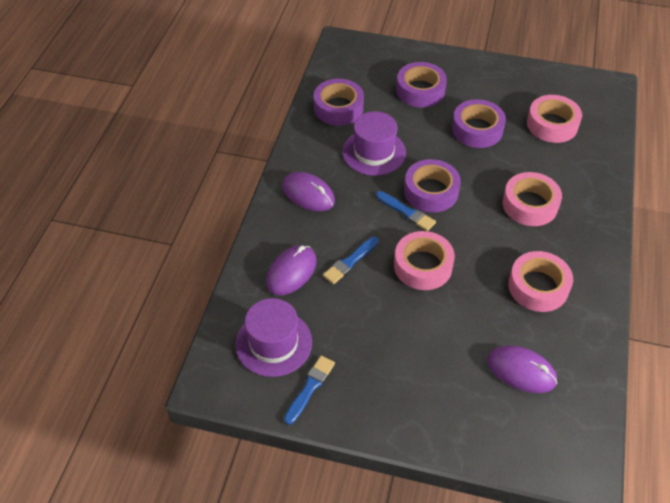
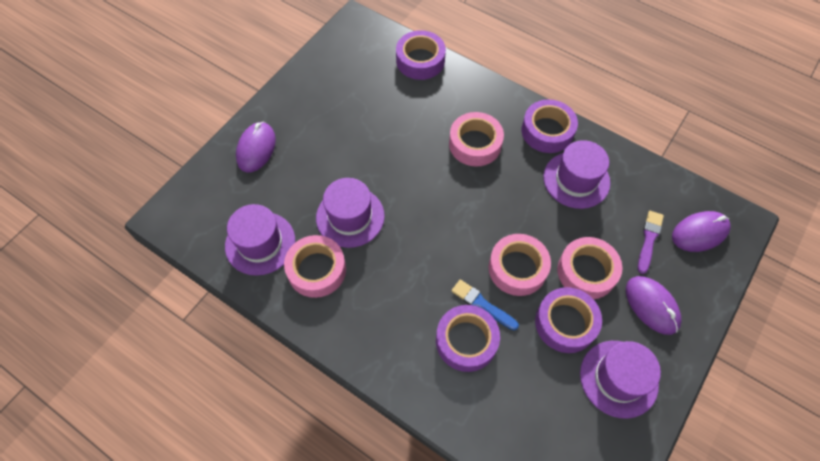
blue brush: 3 -> 1
purple brush: 0 -> 1
purple hat: 2 -> 4

